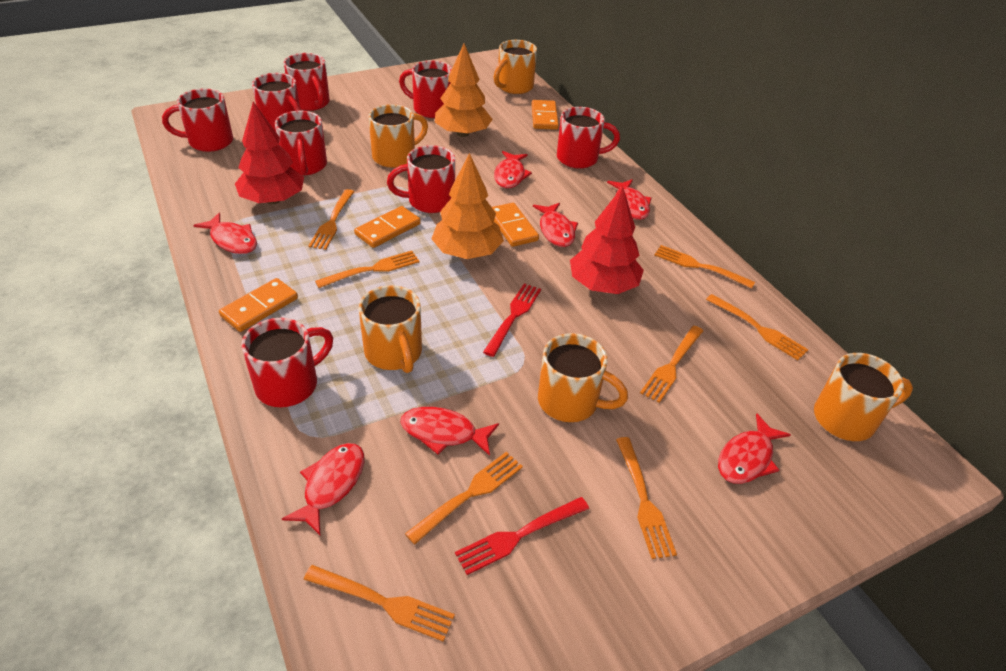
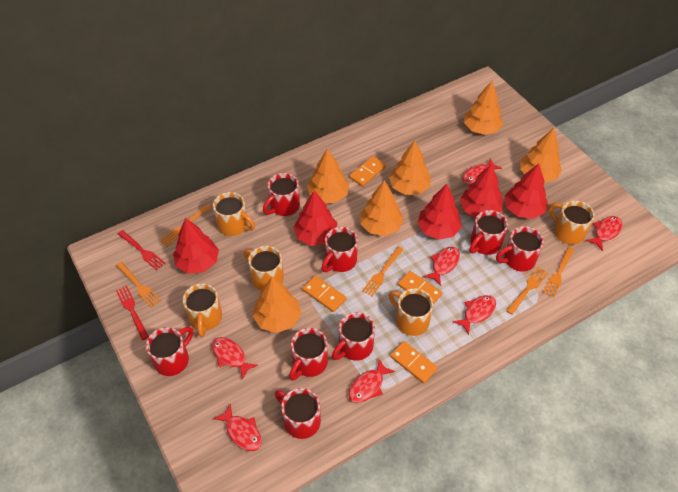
orange fork: 8 -> 5
orange tree: 2 -> 6
red tree: 2 -> 5

